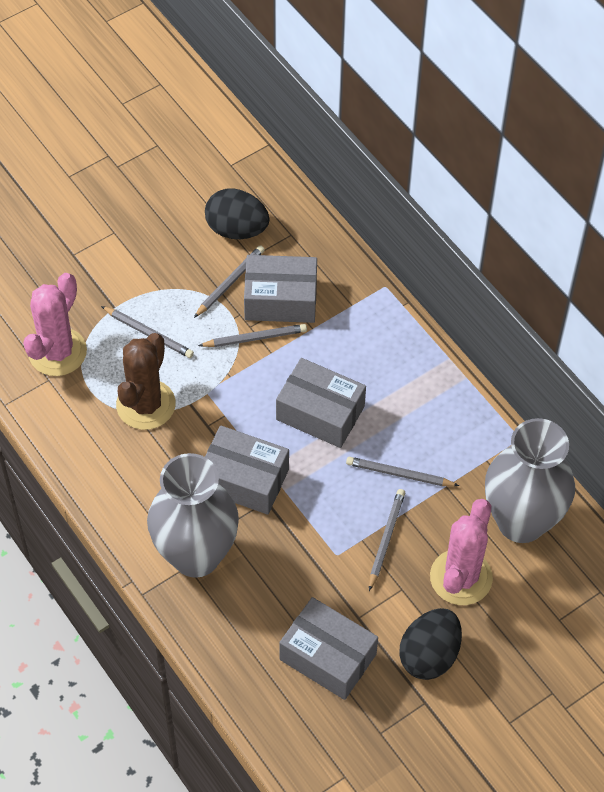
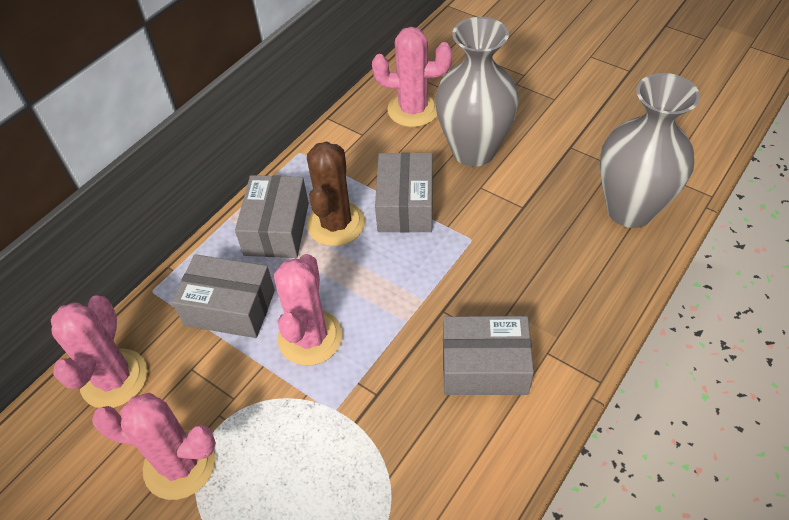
black egg: 2 -> 0
grey pencil: 5 -> 0
pink cactus: 2 -> 4

